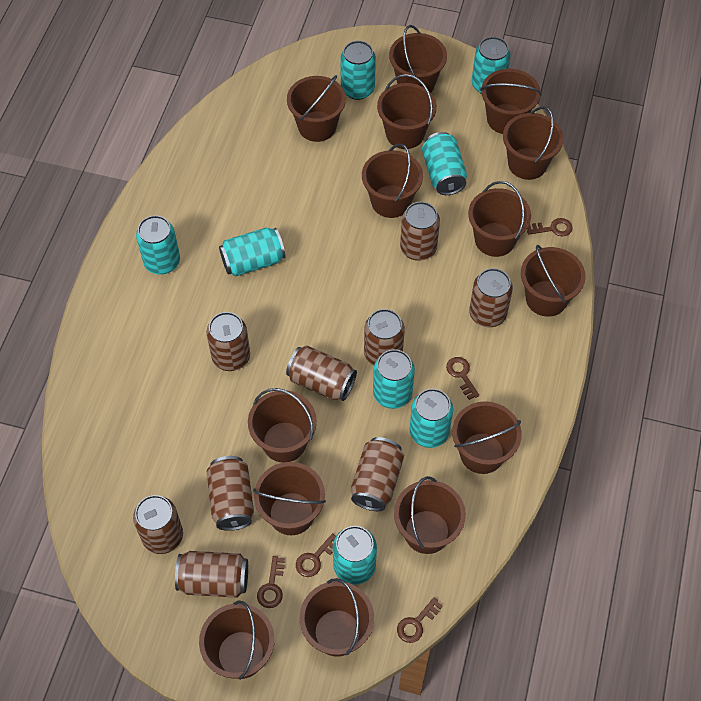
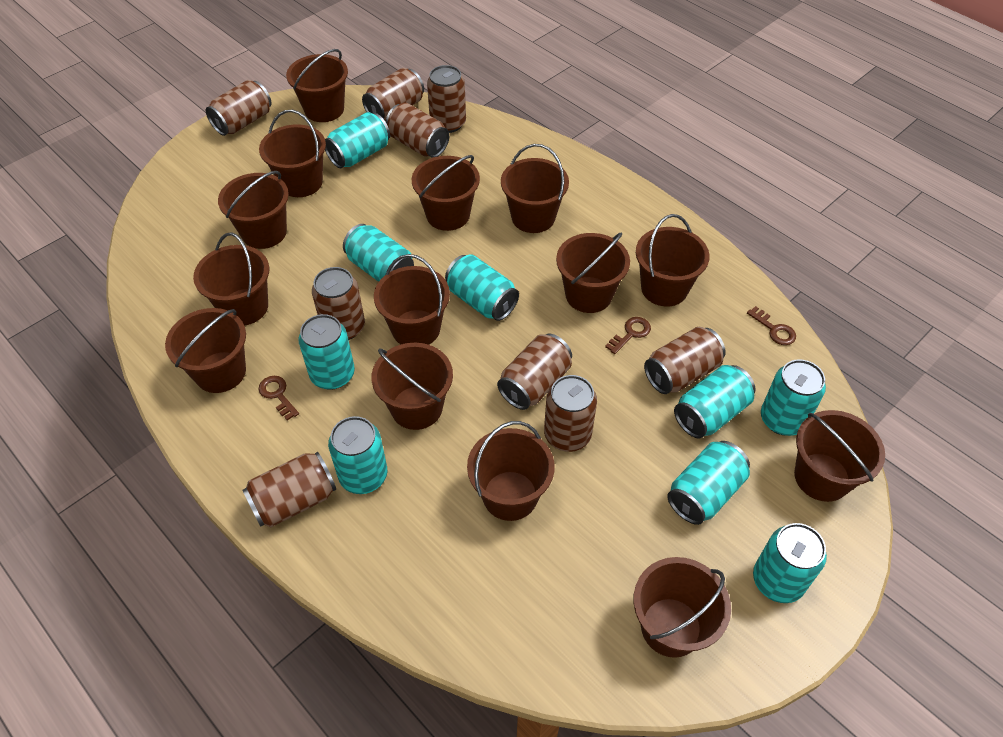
brown key: 5 -> 3
turquoise can: 8 -> 9

